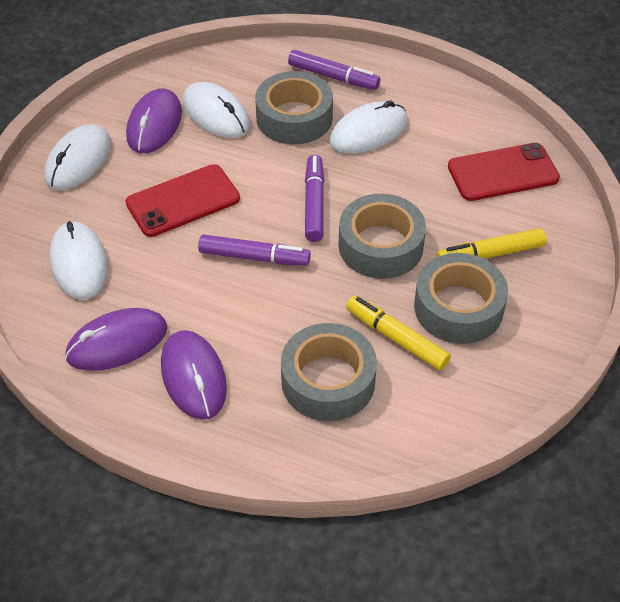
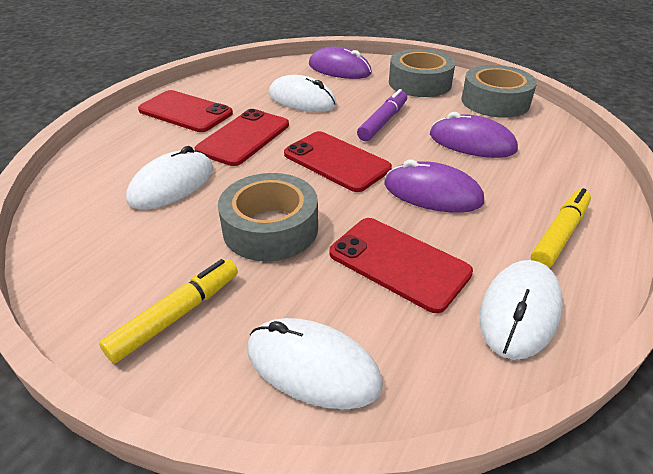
grey tape: 4 -> 3
purple marker: 3 -> 1
red phone: 2 -> 4

